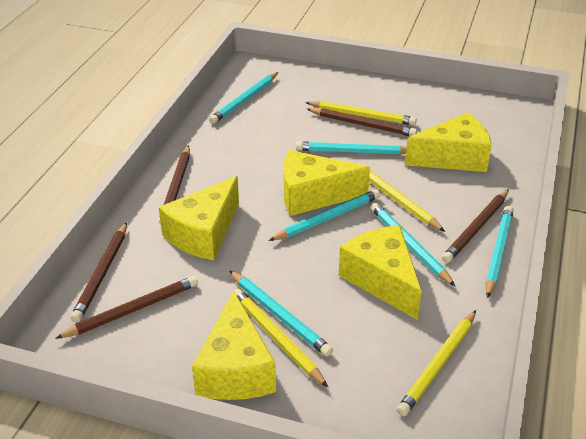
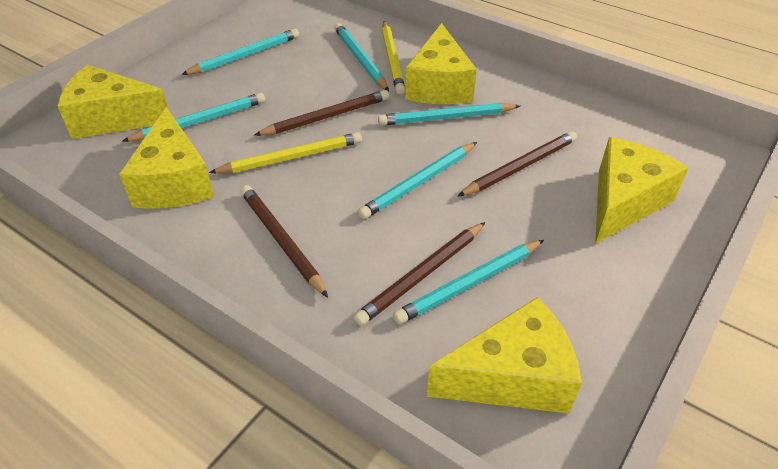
brown pencil: 5 -> 4
yellow pencil: 4 -> 2

